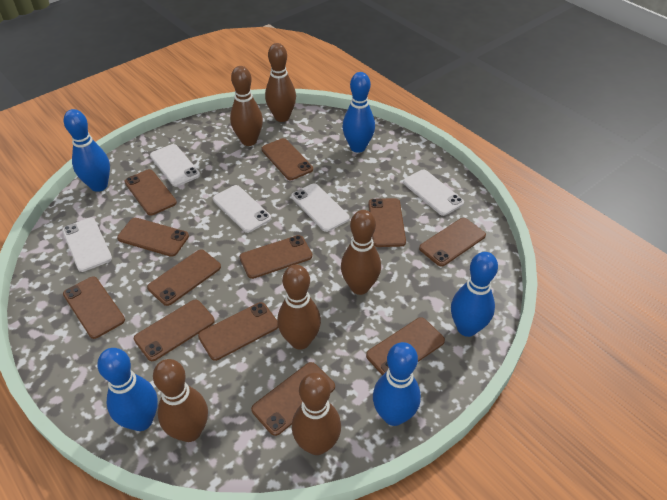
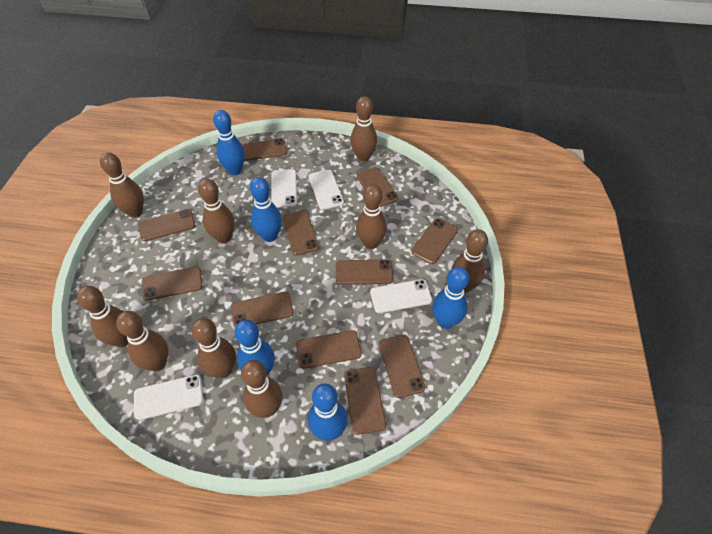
brown bowling pin: 6 -> 9
brown phone: 12 -> 11
white phone: 5 -> 4

